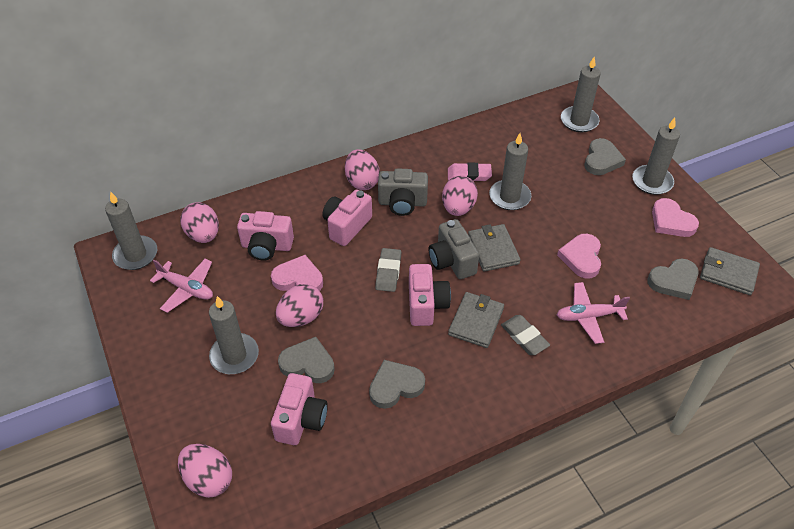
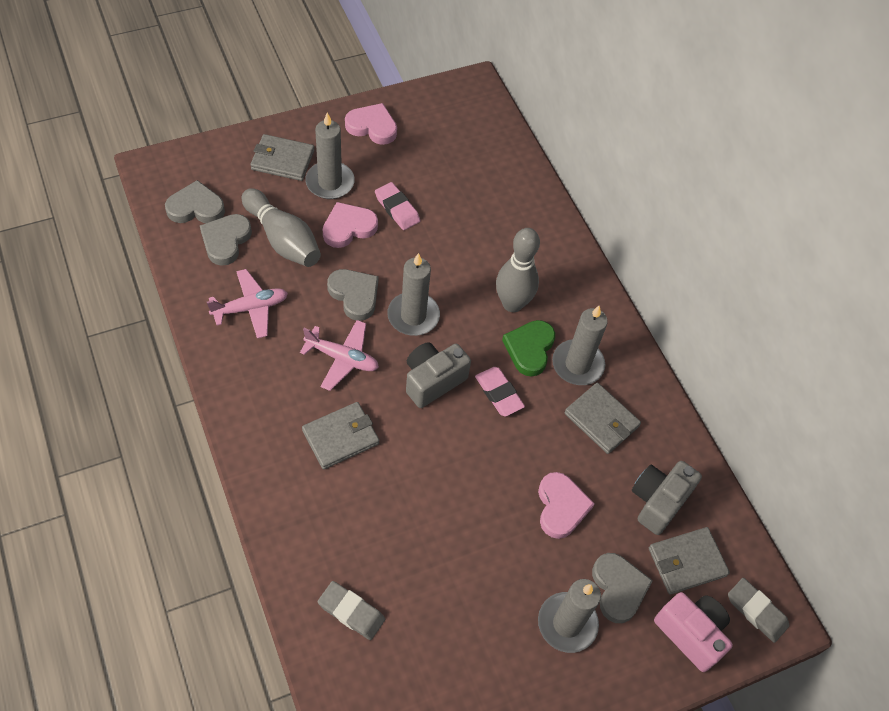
green heart: 0 -> 1
grey bowling pin: 0 -> 2
grey candle: 5 -> 4
grey wallet: 3 -> 4
pink camera: 4 -> 1
pink egg: 5 -> 0
pink eraser: 1 -> 2

